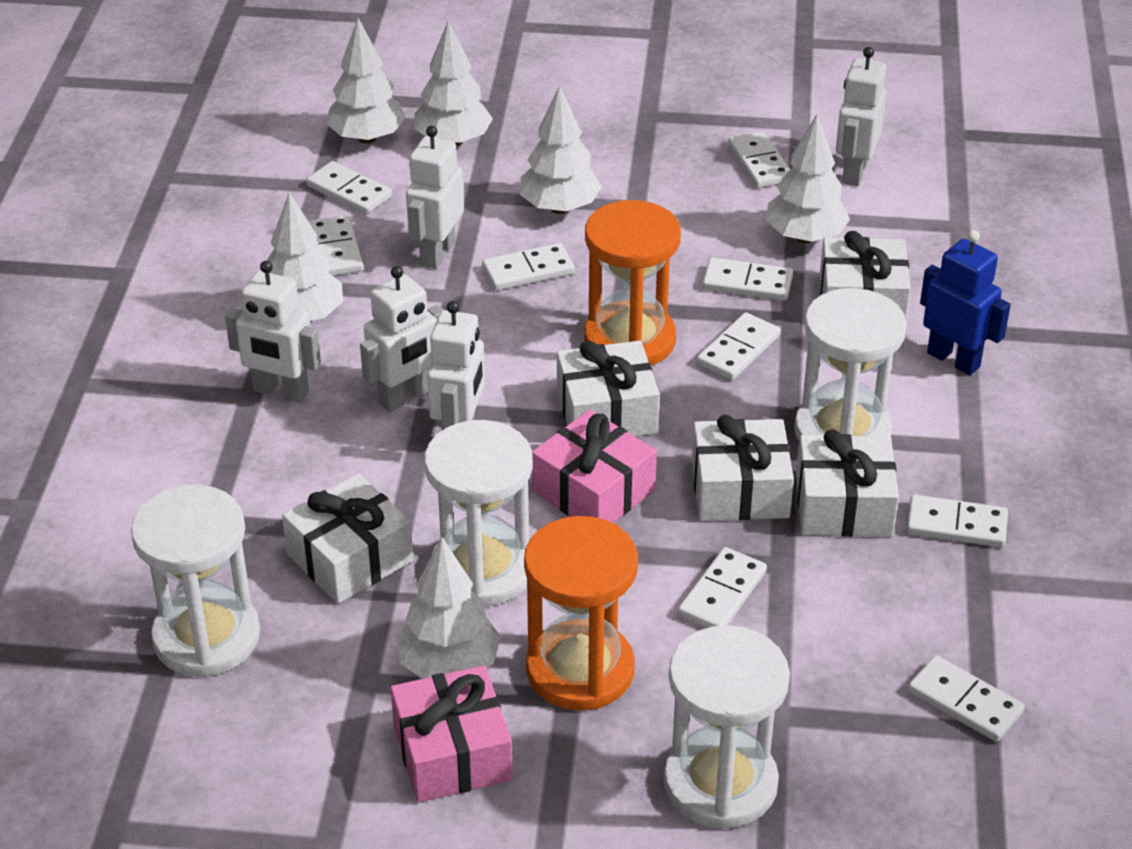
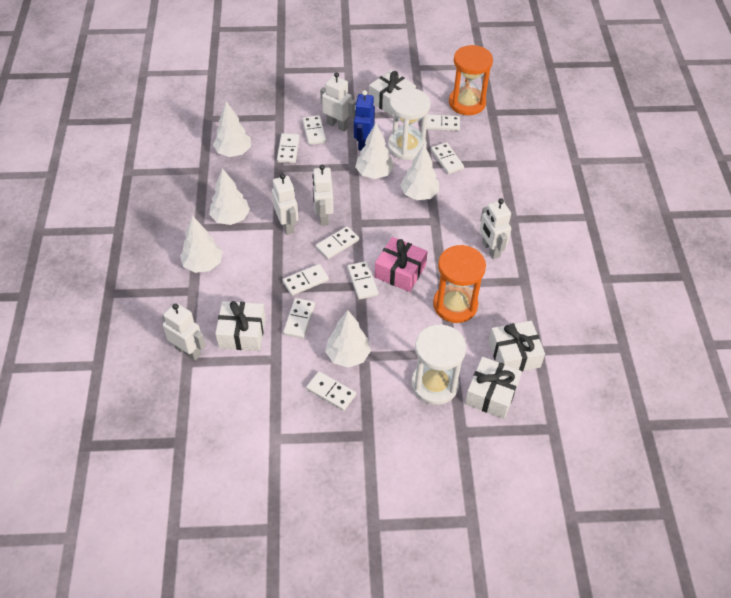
pink gift: 2 -> 1
white gift: 5 -> 4
white hourglass: 4 -> 2

